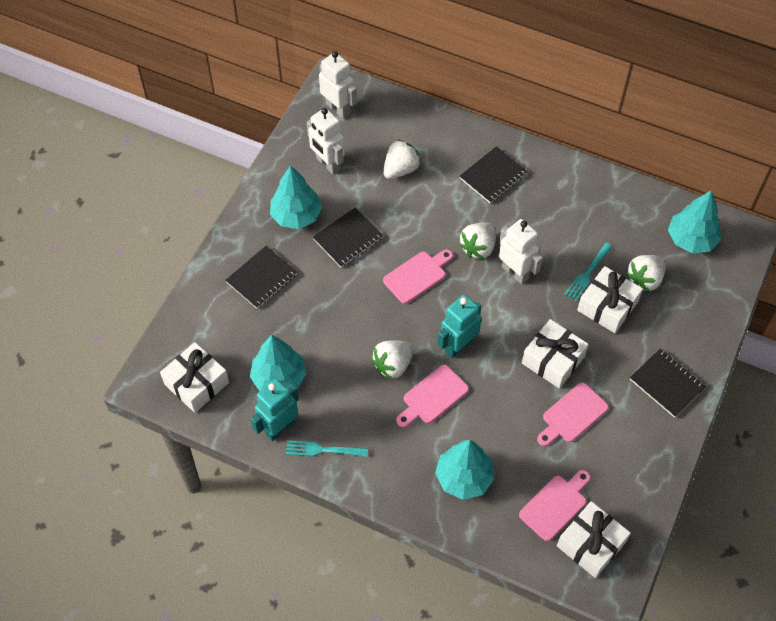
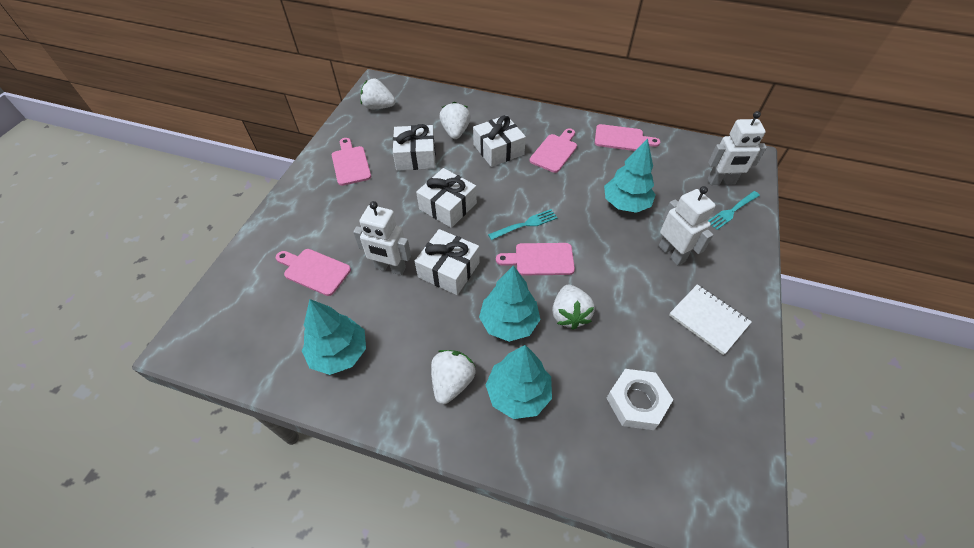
black notebook: 4 -> 0
pink cutting board: 4 -> 5
turquoise robot: 2 -> 0
white notebook: 0 -> 1
white nut: 0 -> 1

